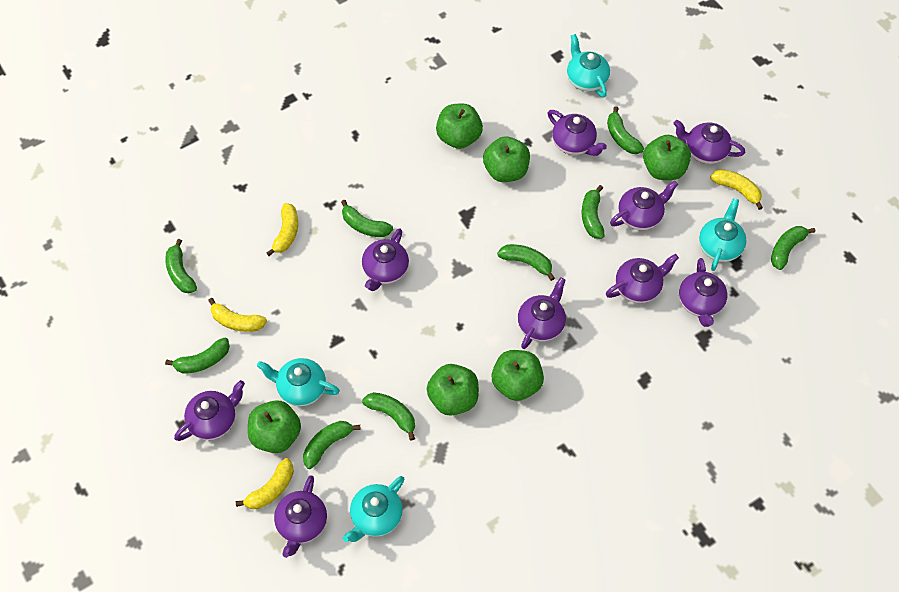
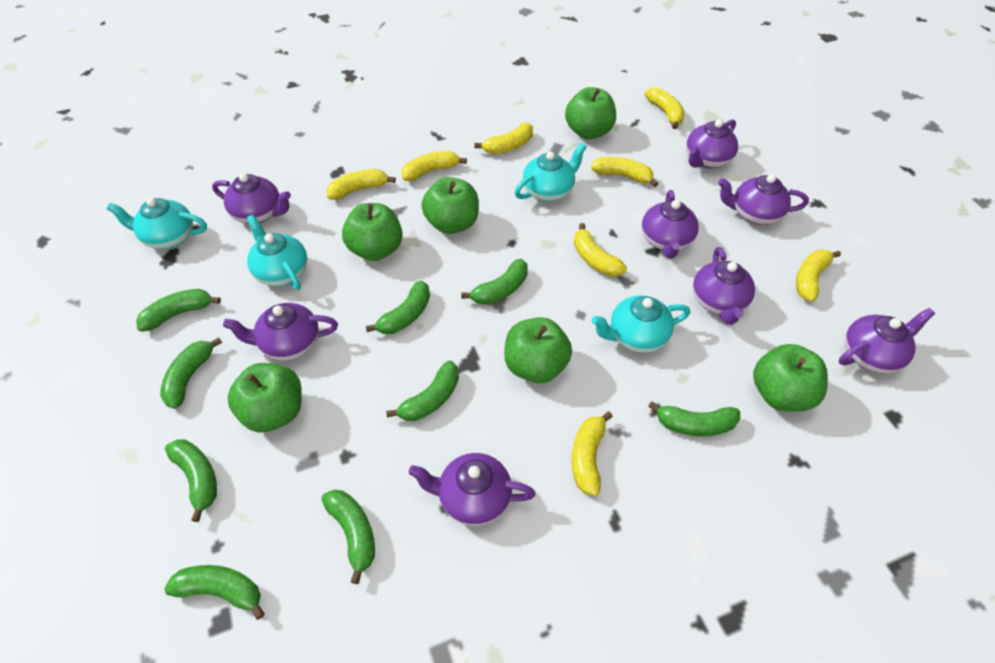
purple teapot: 9 -> 8
yellow banana: 4 -> 8

